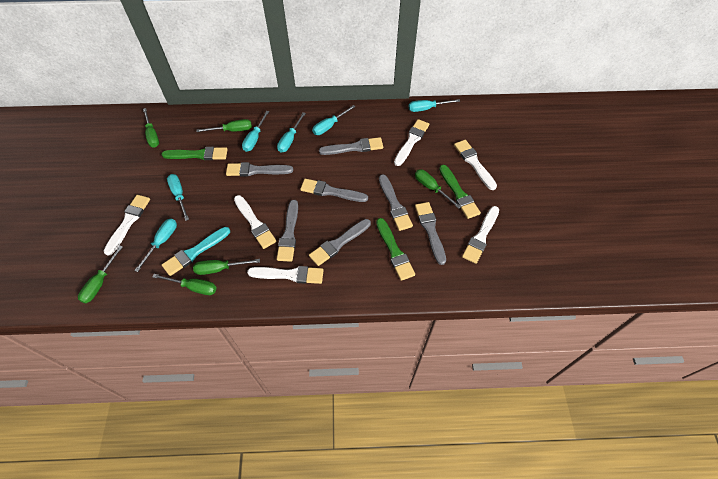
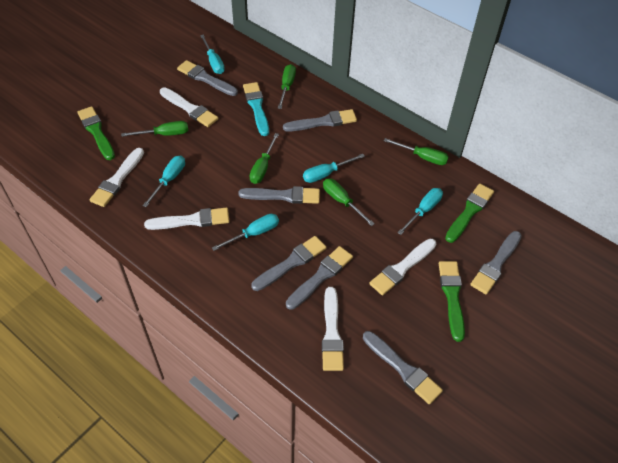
green screwdriver: 6 -> 5
turquoise screwdriver: 6 -> 5
white brush: 6 -> 5

